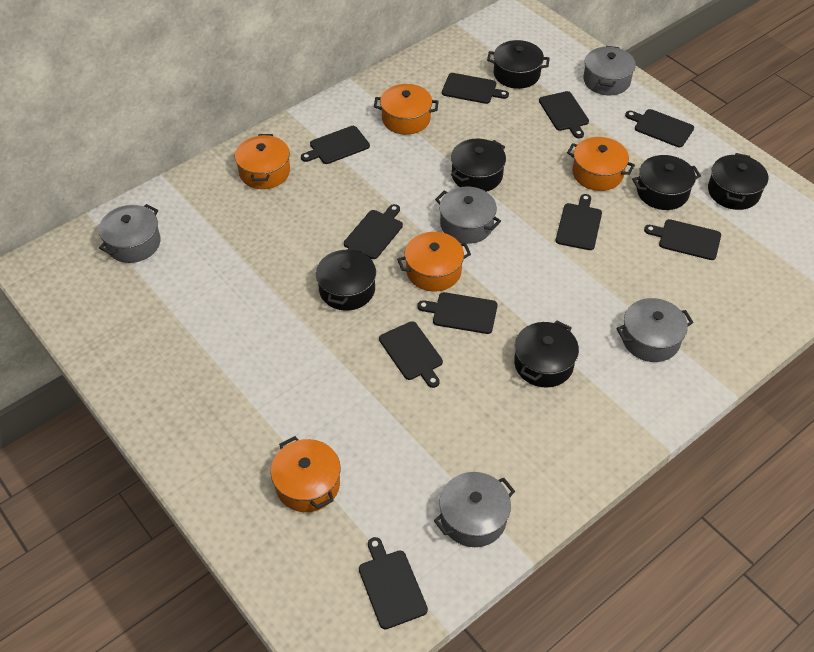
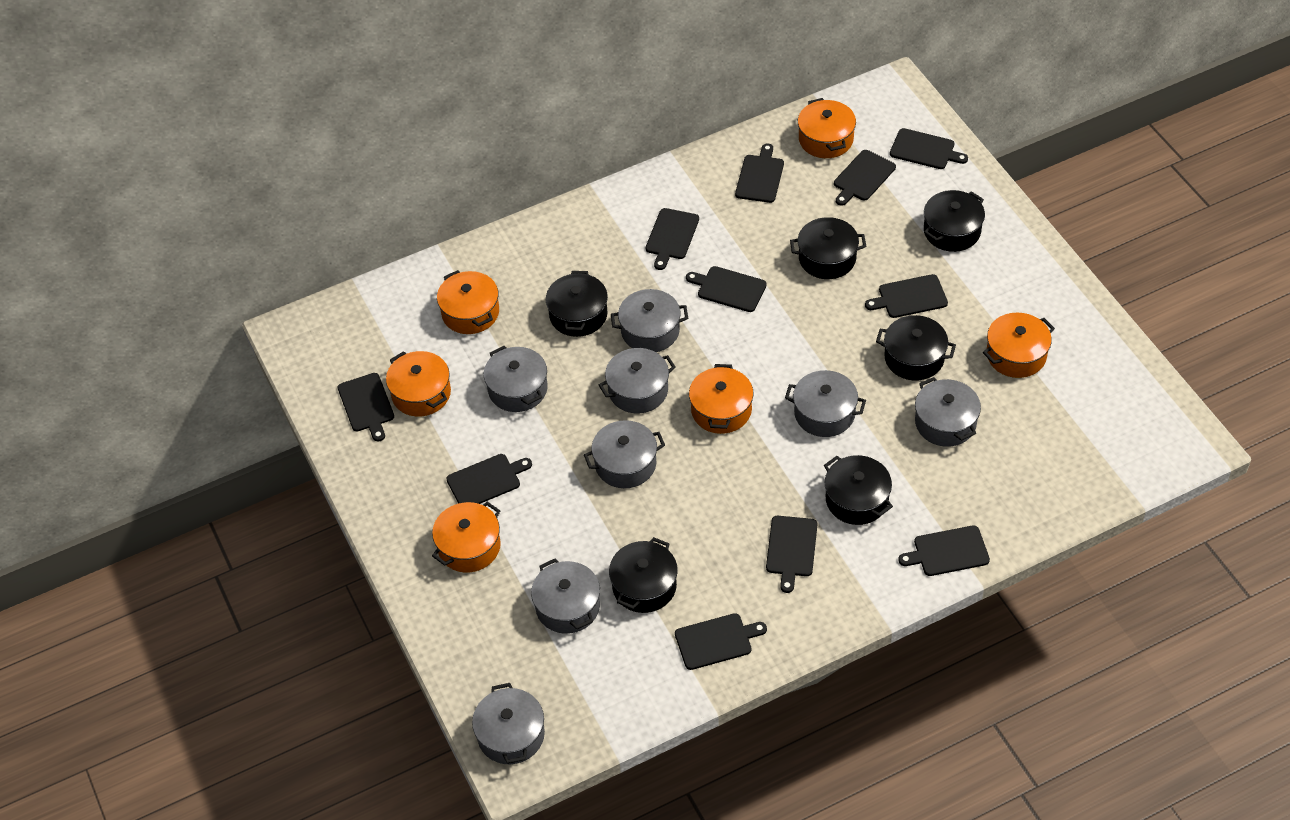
black cutting board: 10 -> 11
grey pot: 5 -> 8
orange pot: 5 -> 6

